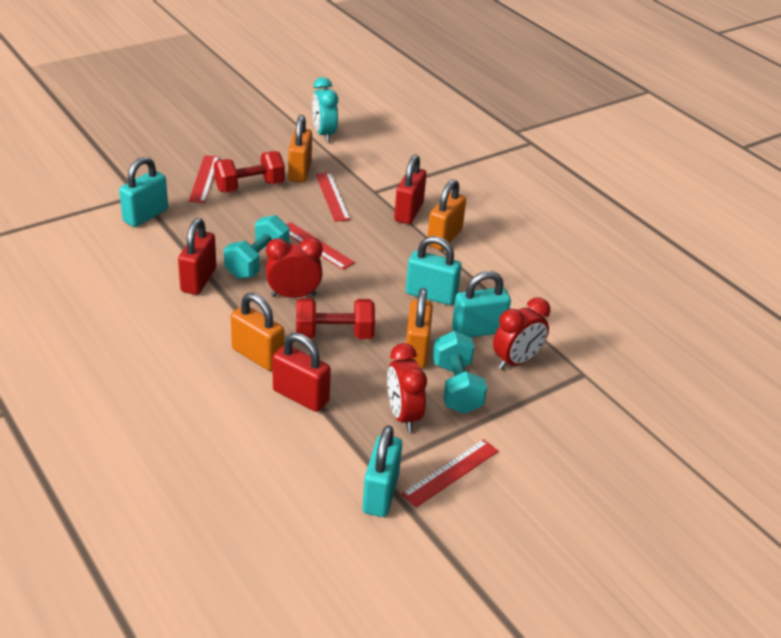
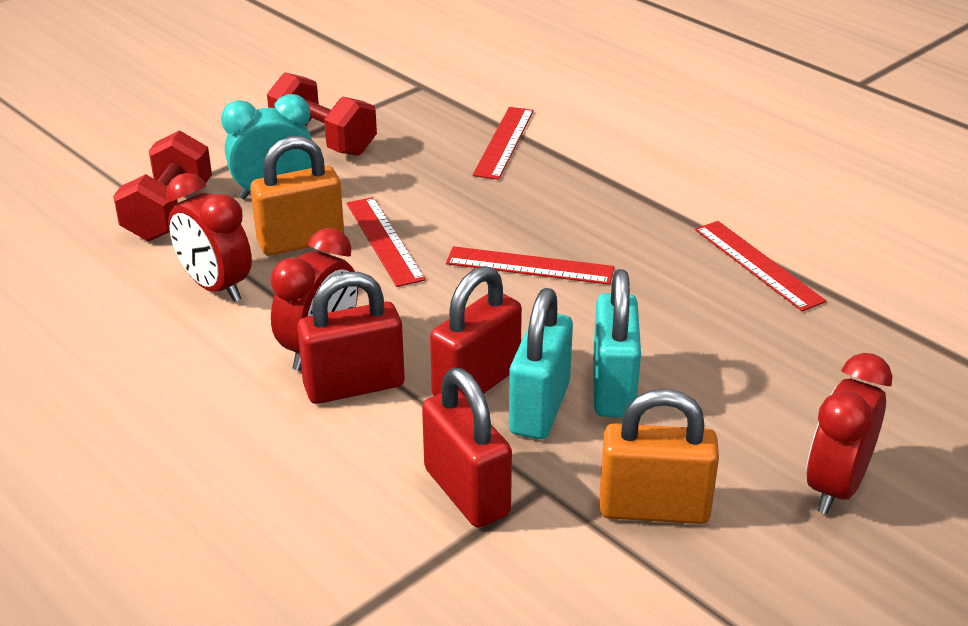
orange padlock: 4 -> 2
turquoise dumbbell: 2 -> 0
turquoise padlock: 4 -> 2

